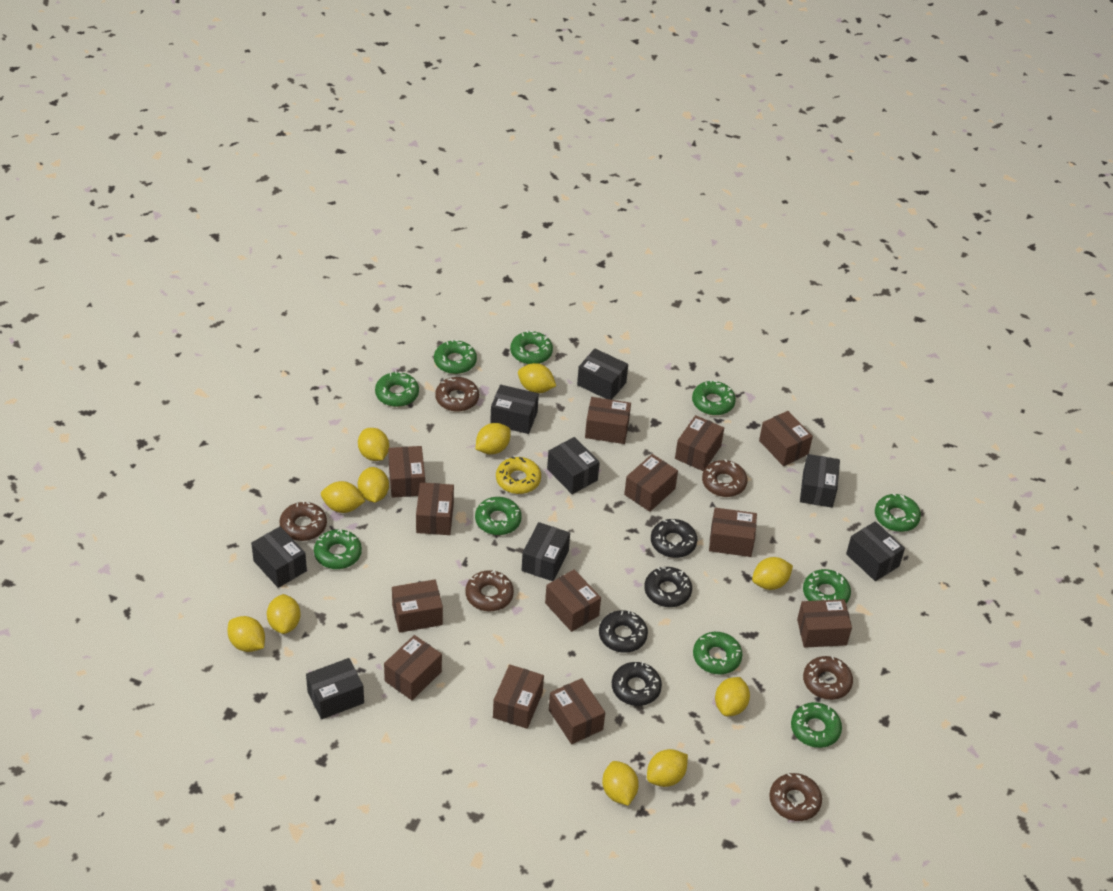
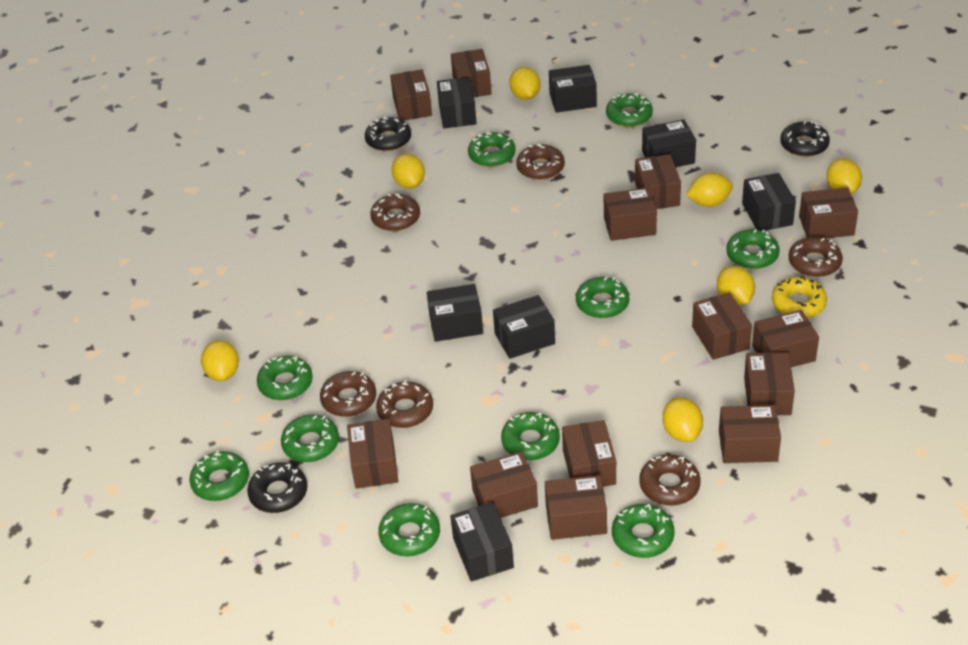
black box: 8 -> 7
black donut: 4 -> 3
yellow lemon: 11 -> 7

